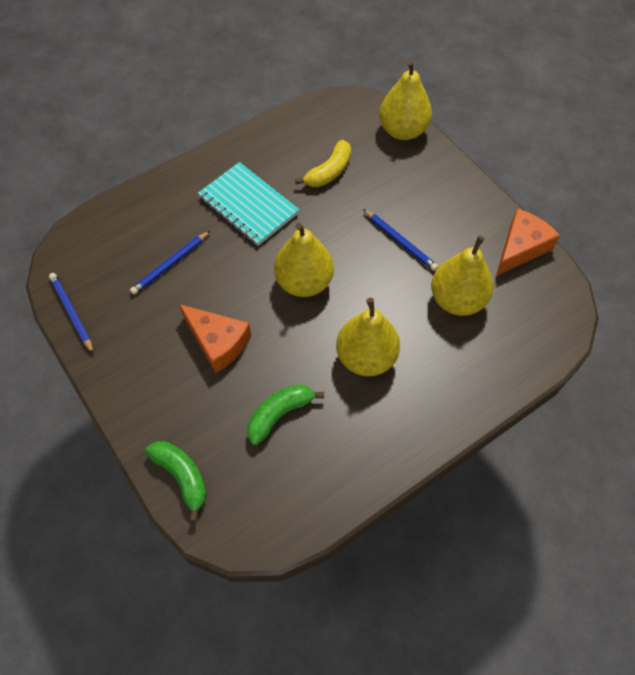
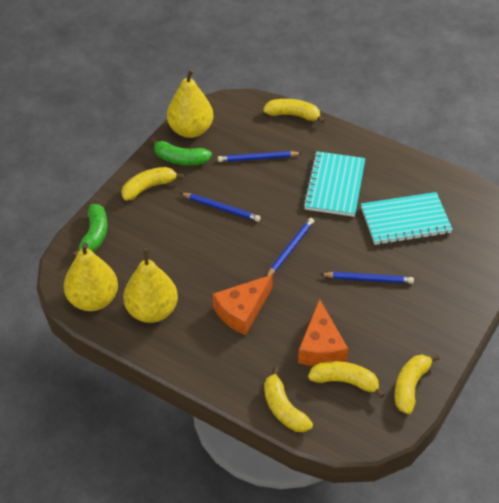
blue pencil: 3 -> 4
turquoise notebook: 1 -> 2
yellow banana: 1 -> 5
yellow pear: 4 -> 3

